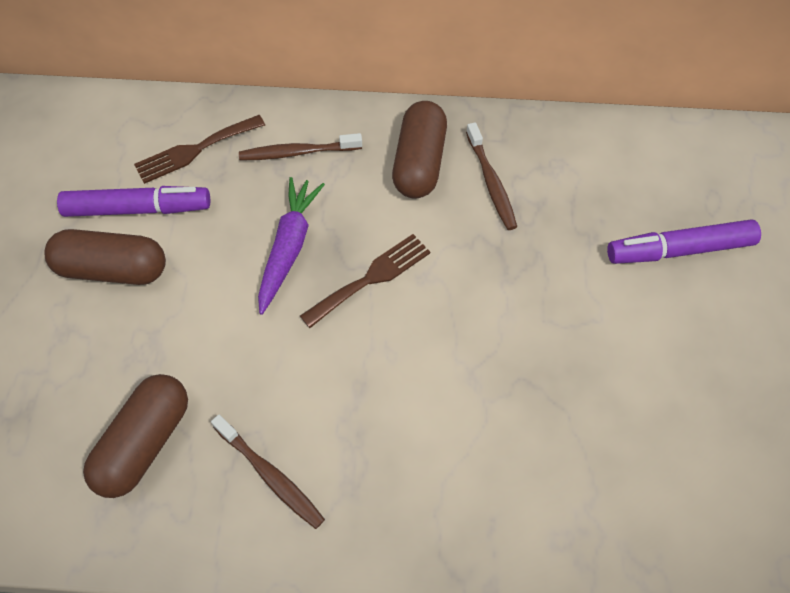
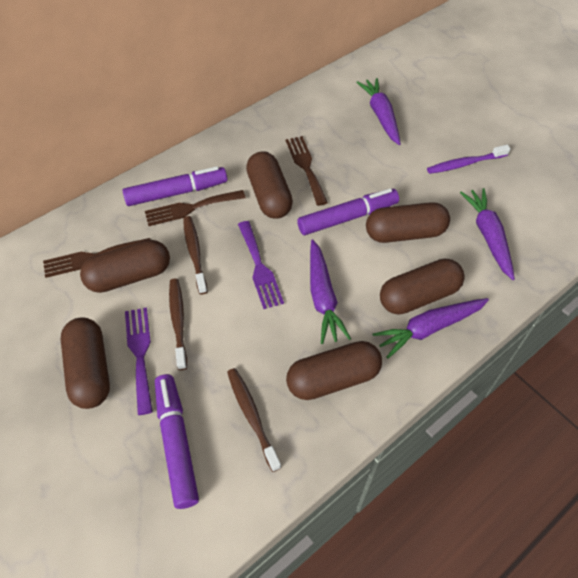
brown capsule: 3 -> 6
brown fork: 2 -> 3
purple carrot: 1 -> 4
purple fork: 0 -> 2
purple marker: 2 -> 3
purple toothbrush: 0 -> 1

